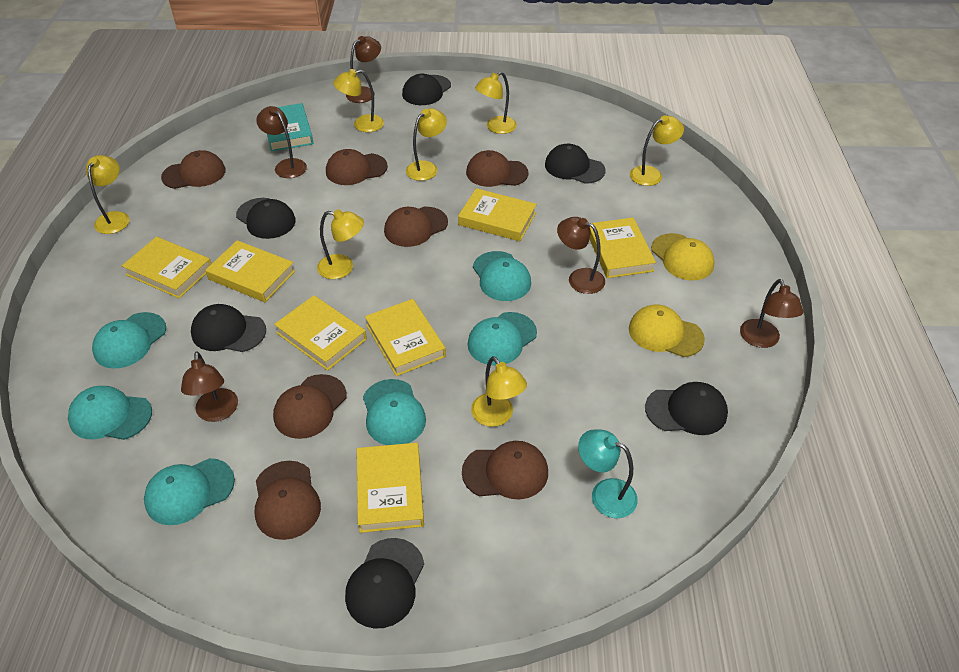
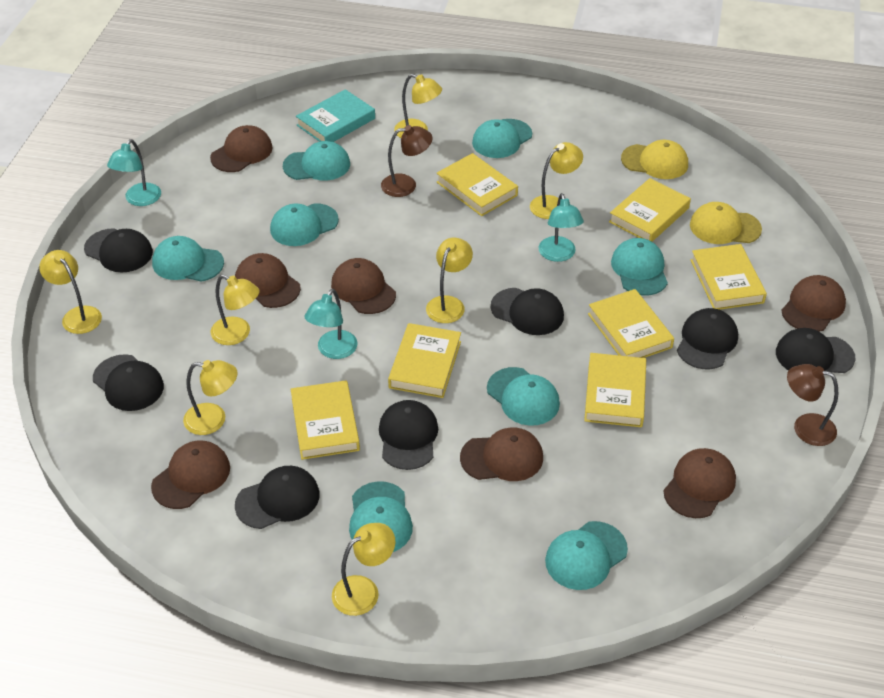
black cap: 6 -> 7
brown lamp: 5 -> 2
turquoise cap: 6 -> 8
turquoise lamp: 1 -> 3

